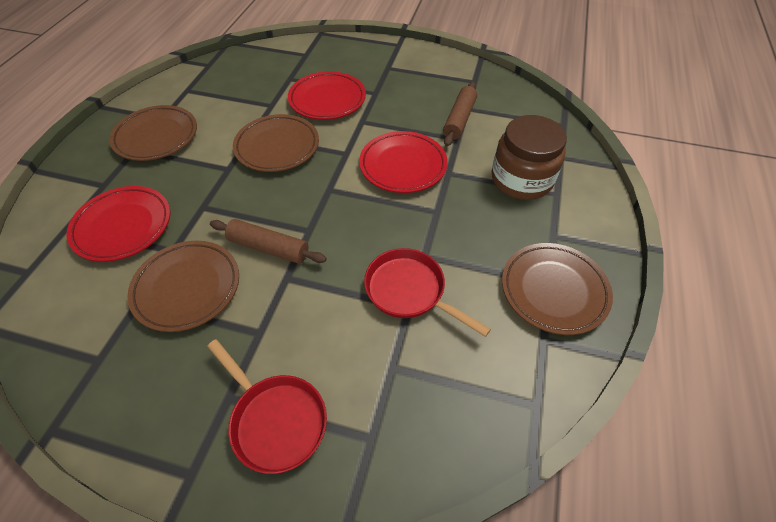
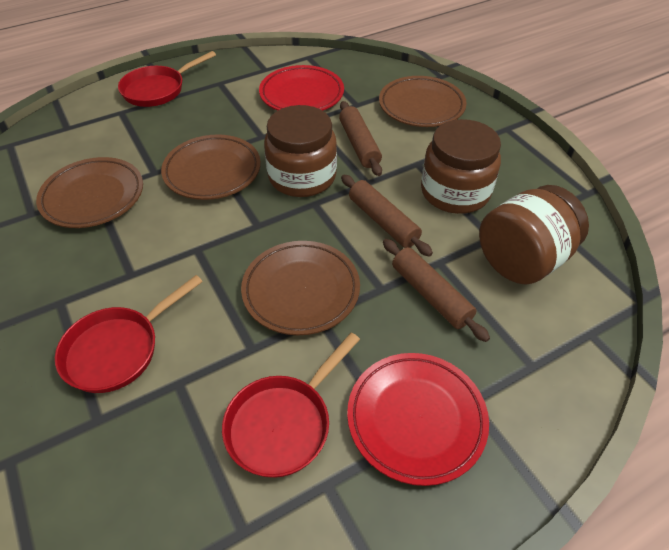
brown jar: 1 -> 3
brown rolling pin: 2 -> 3
red pan: 2 -> 3
red plate: 3 -> 2

